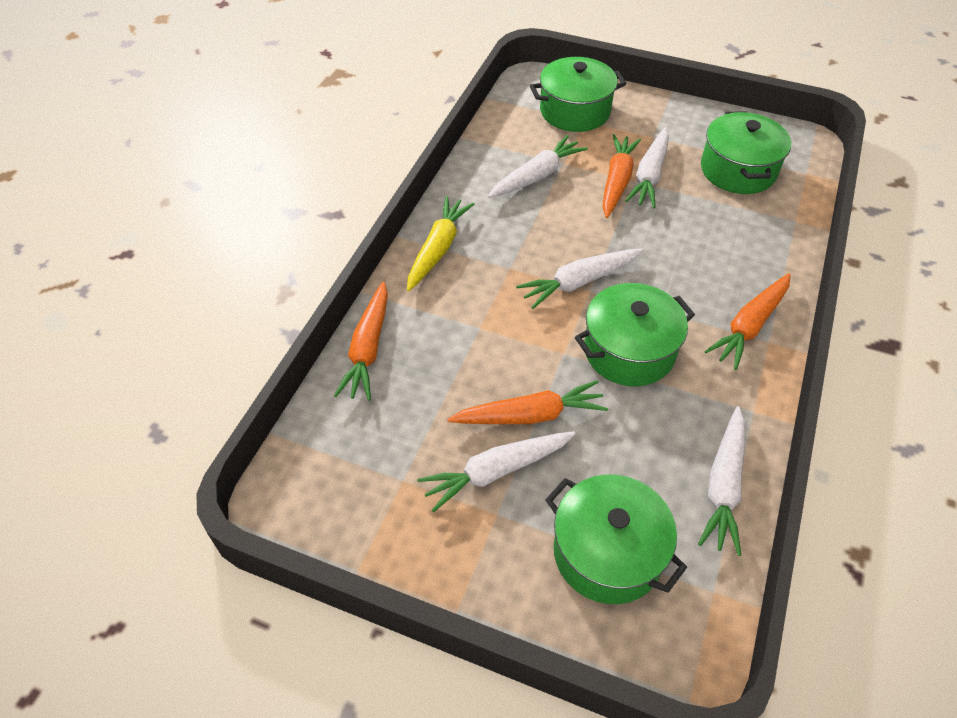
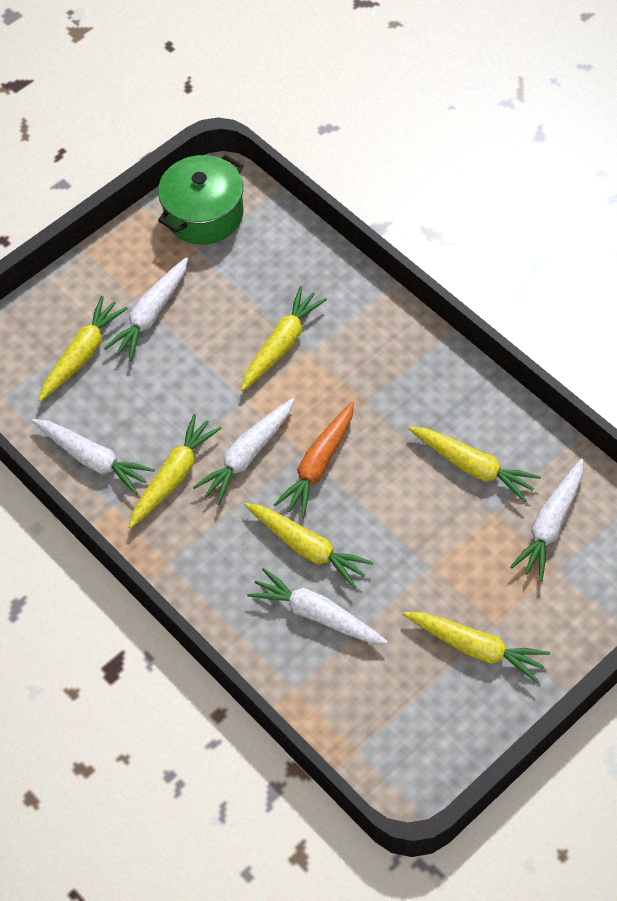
green pot: 4 -> 1
orange carrot: 4 -> 1
yellow carrot: 1 -> 6

